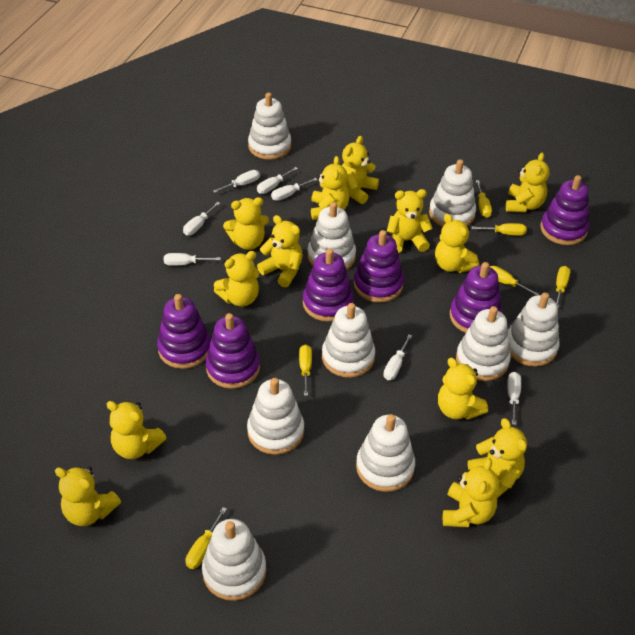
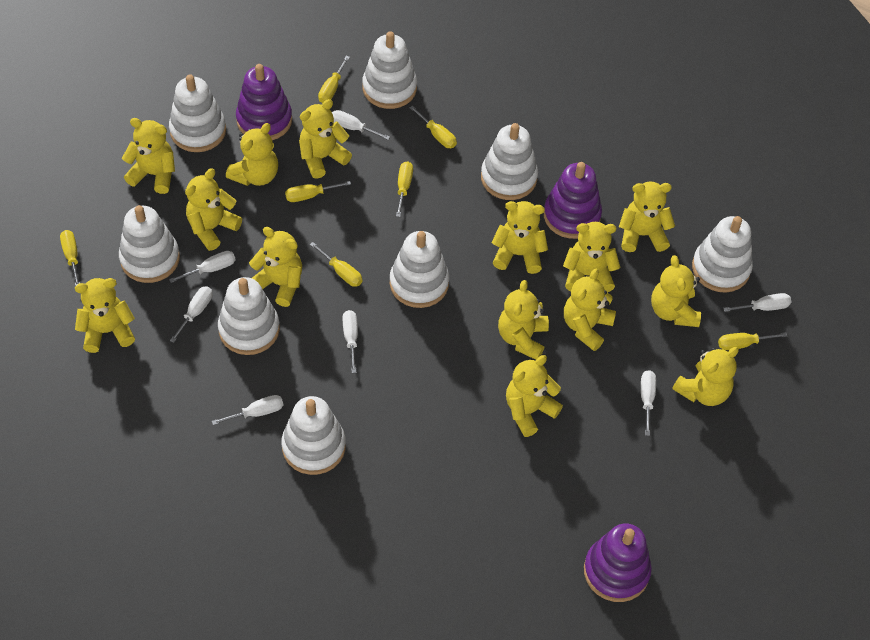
purple stacking toy: 6 -> 3
white stacking toy: 9 -> 8
yellow screwdriver: 6 -> 7
yellow teddy bear: 13 -> 14

